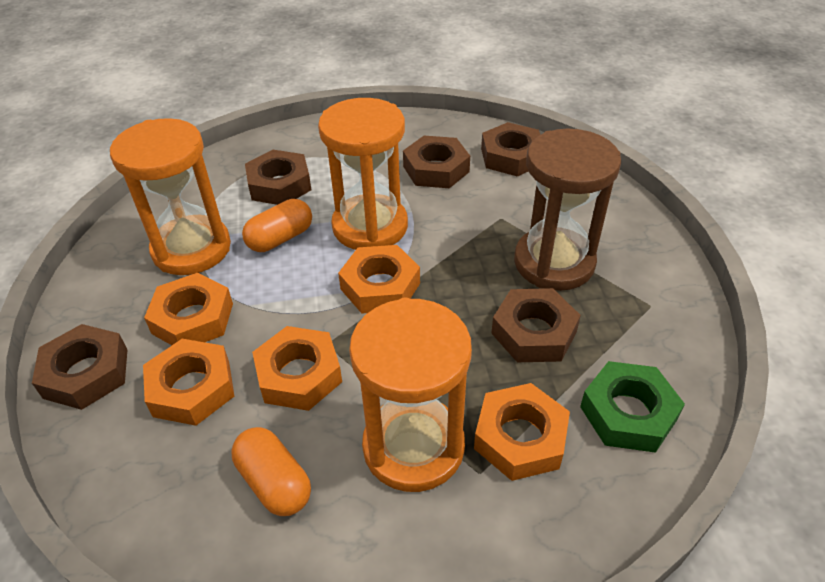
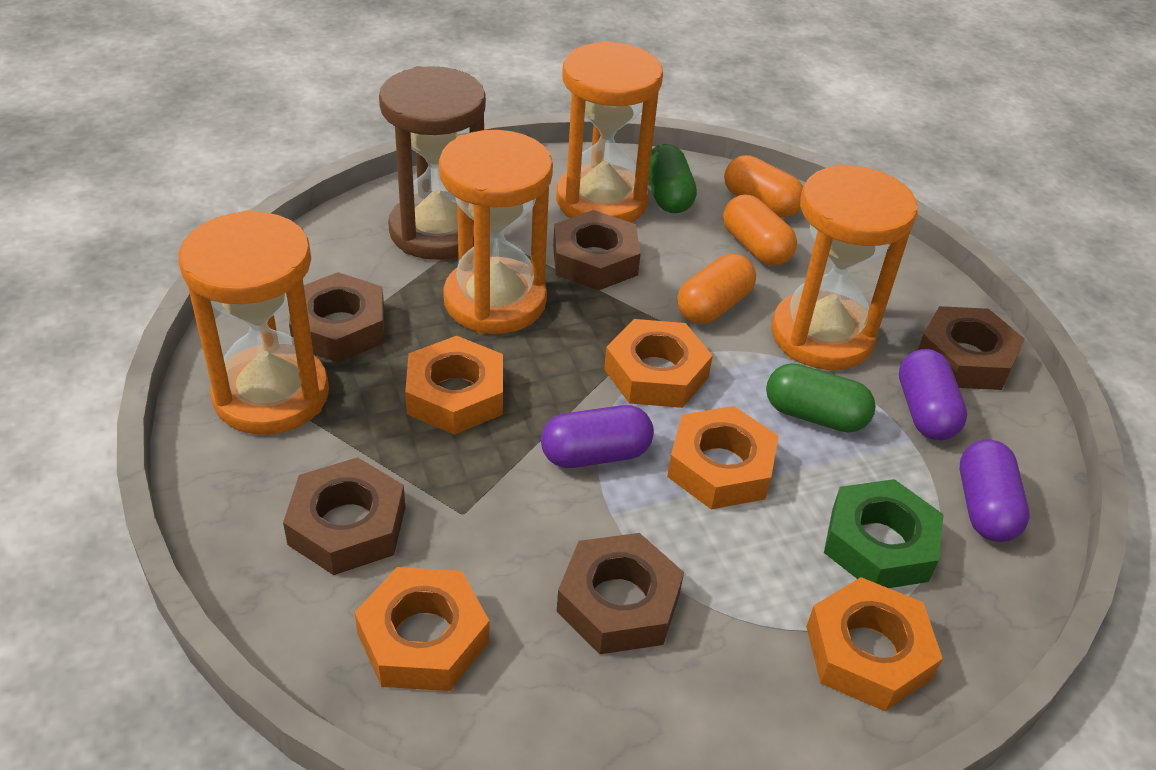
green capsule: 0 -> 2
orange capsule: 2 -> 3
orange hourglass: 3 -> 4
purple capsule: 0 -> 3

